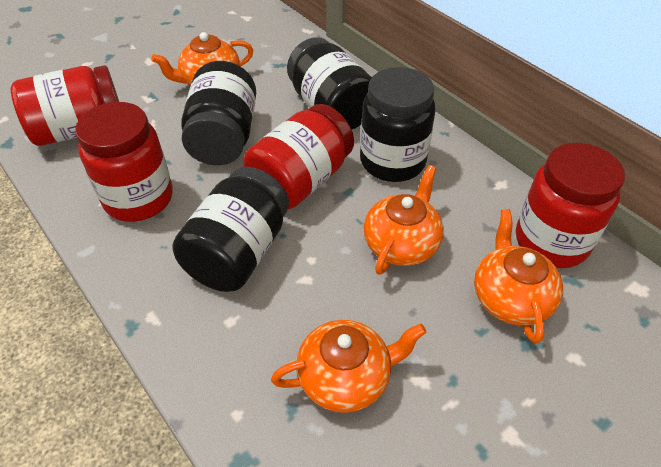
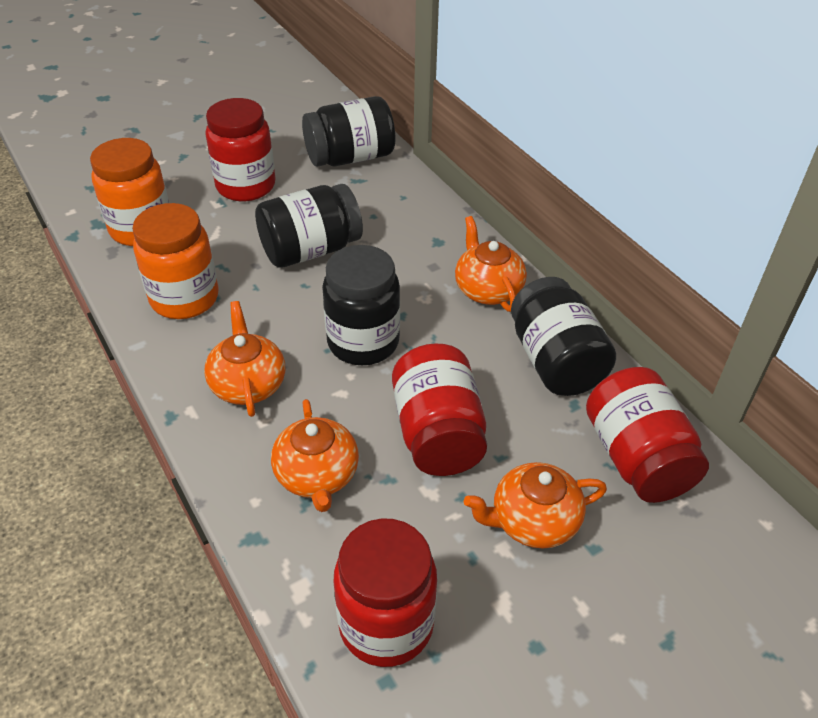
orange jar: 0 -> 2

